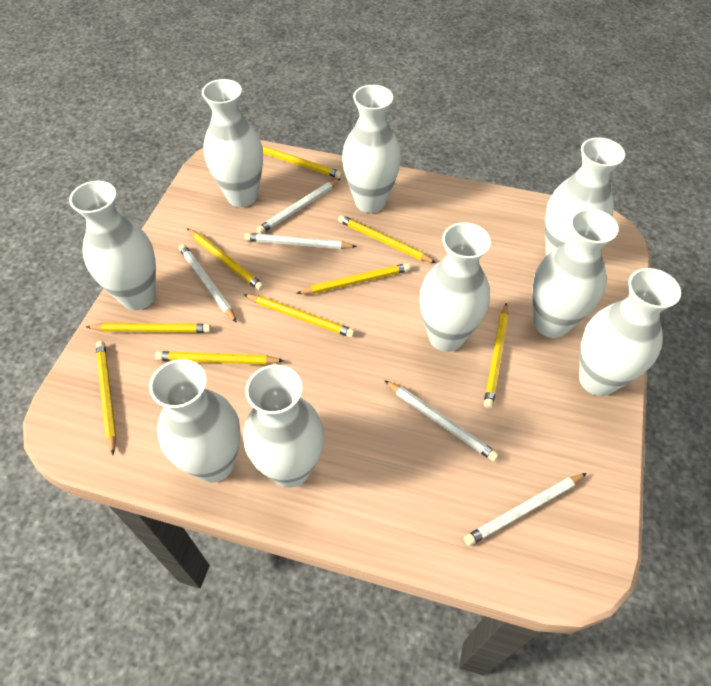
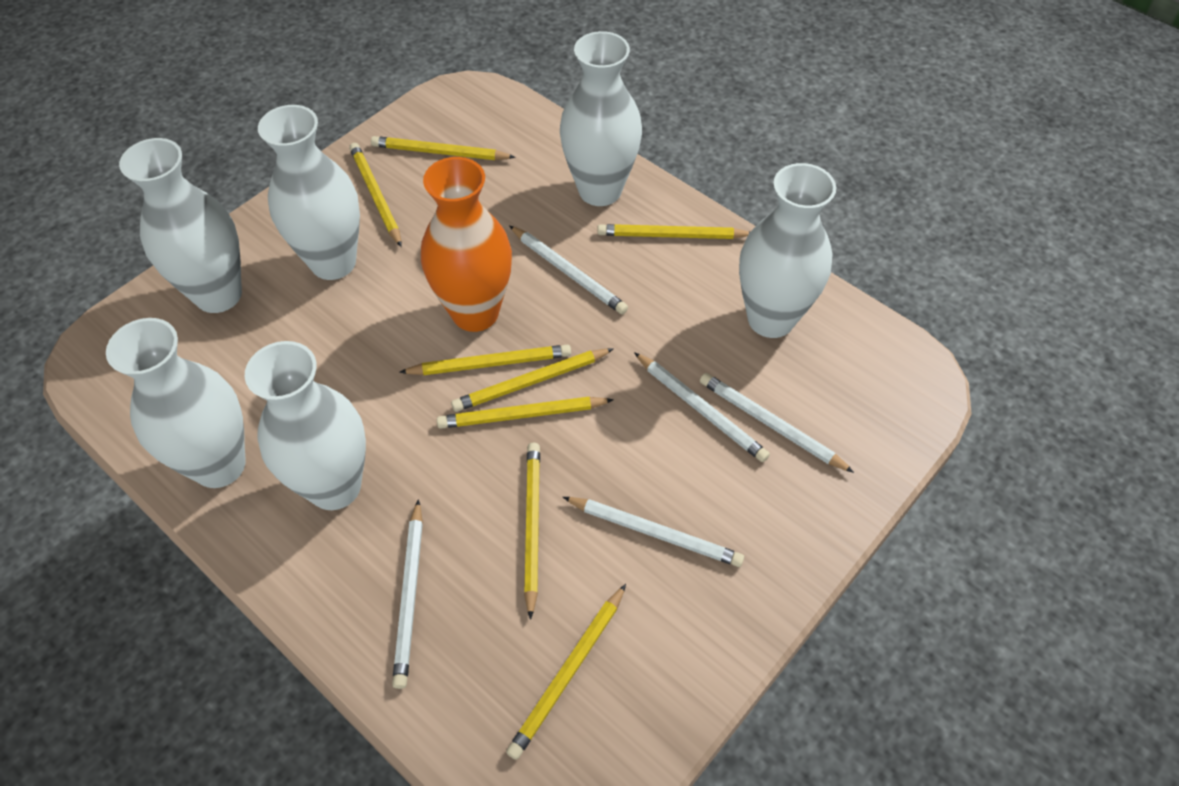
orange vase: 0 -> 1
white vase: 9 -> 6
yellow pencil: 9 -> 8

